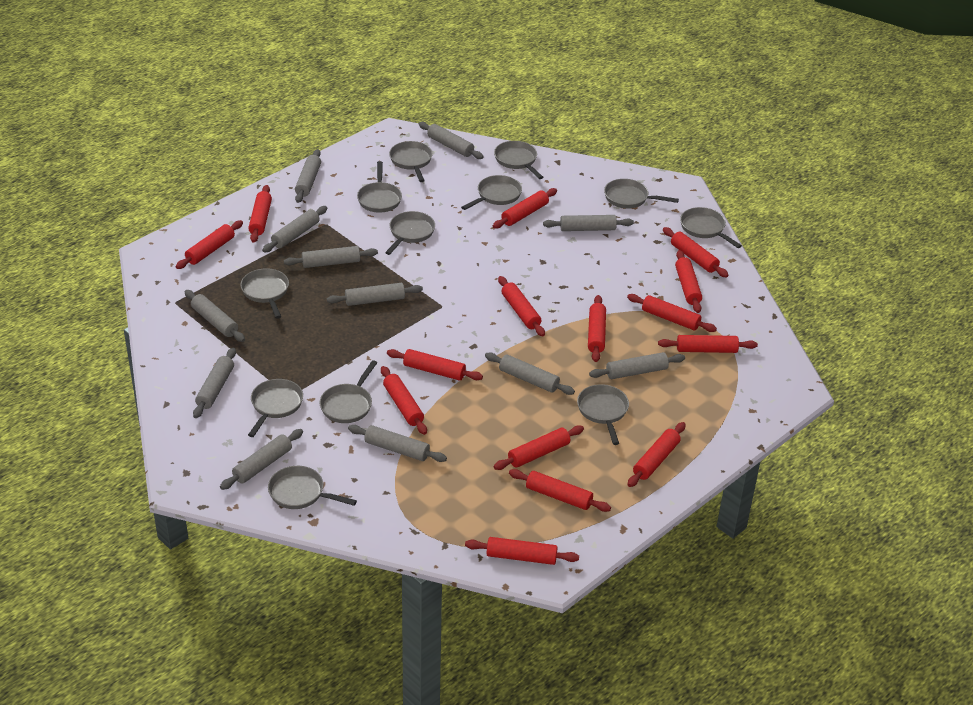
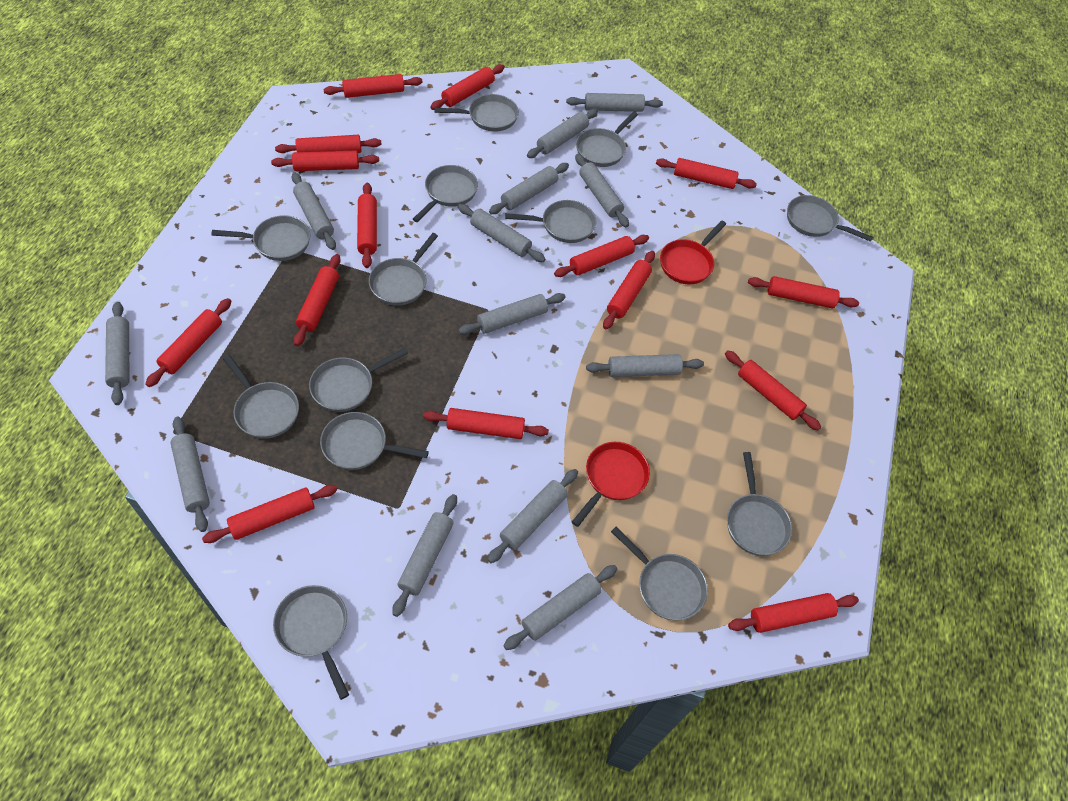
grey pan: 12 -> 13
grey rolling pin: 12 -> 13
red pan: 0 -> 2

